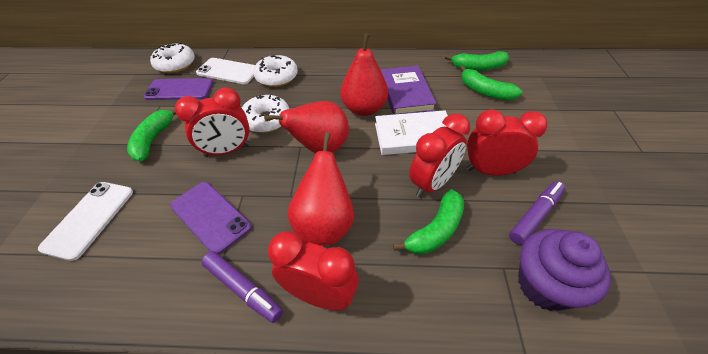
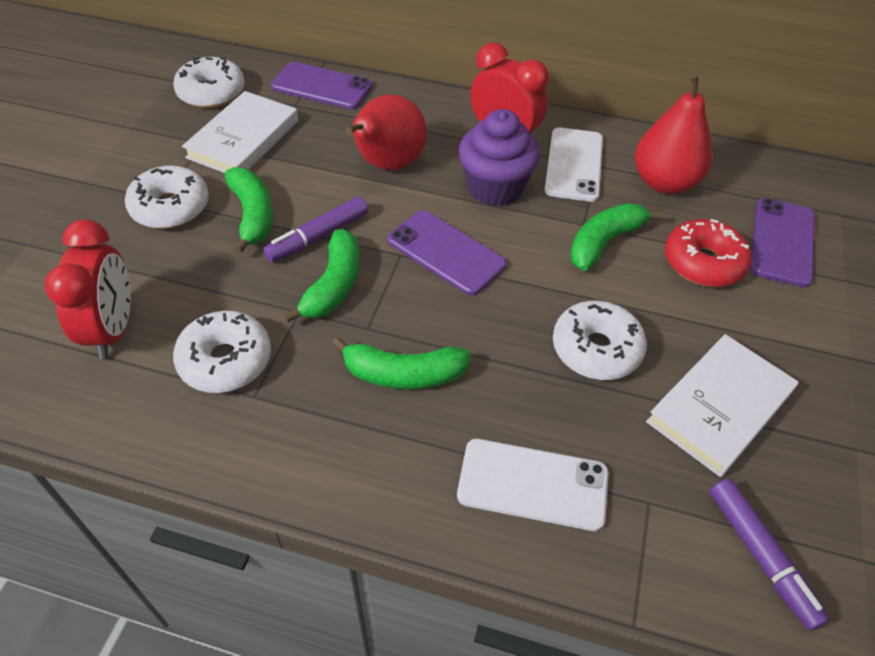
purple book: 1 -> 0
purple phone: 2 -> 3
red clock: 4 -> 2
red donut: 0 -> 1
red pear: 3 -> 2
white book: 1 -> 2
white donut: 3 -> 4

